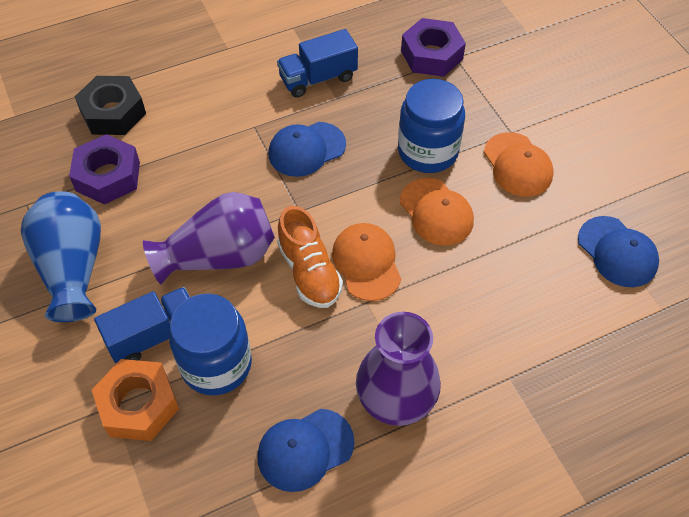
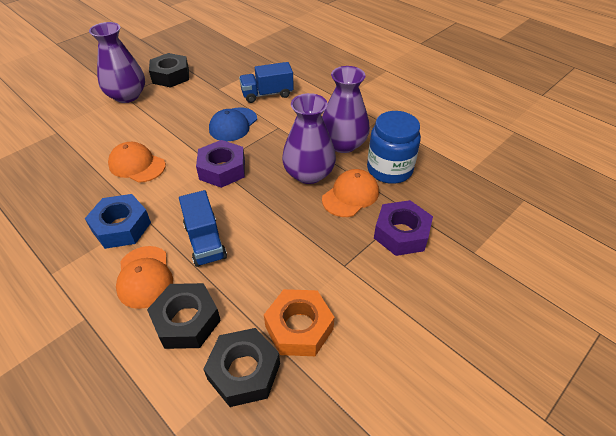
black nut: 1 -> 3
blue cap: 3 -> 1
blue jar: 2 -> 1
blue nut: 0 -> 1
blue vase: 1 -> 0
orange shoe: 1 -> 0
purple vase: 2 -> 3

